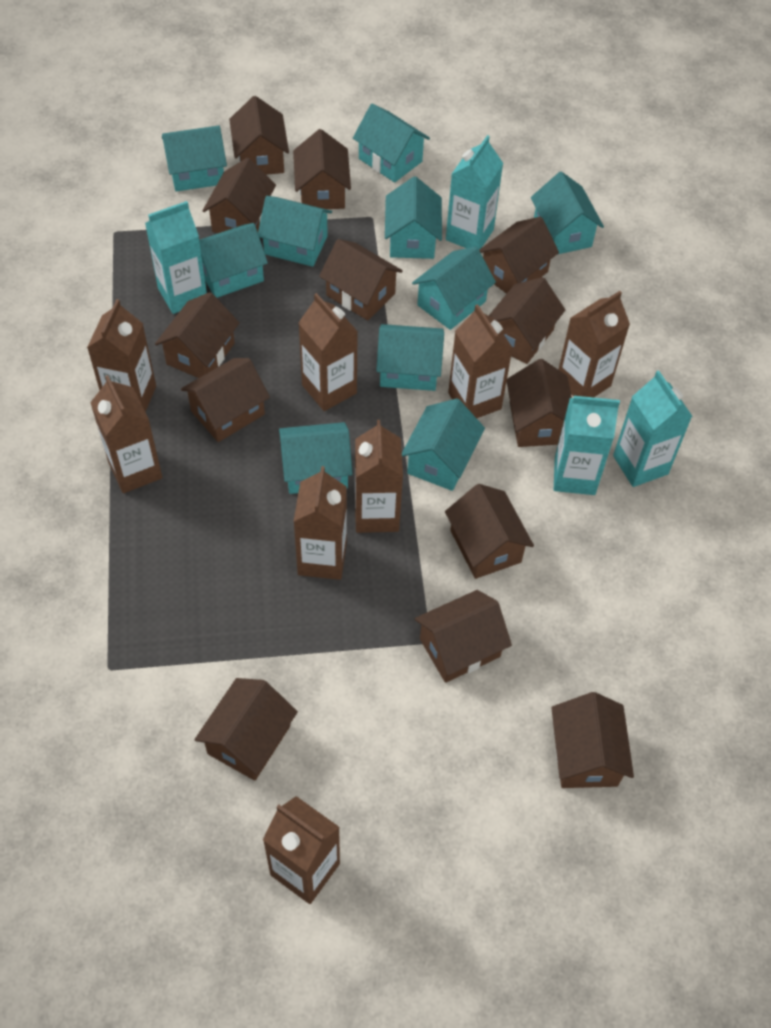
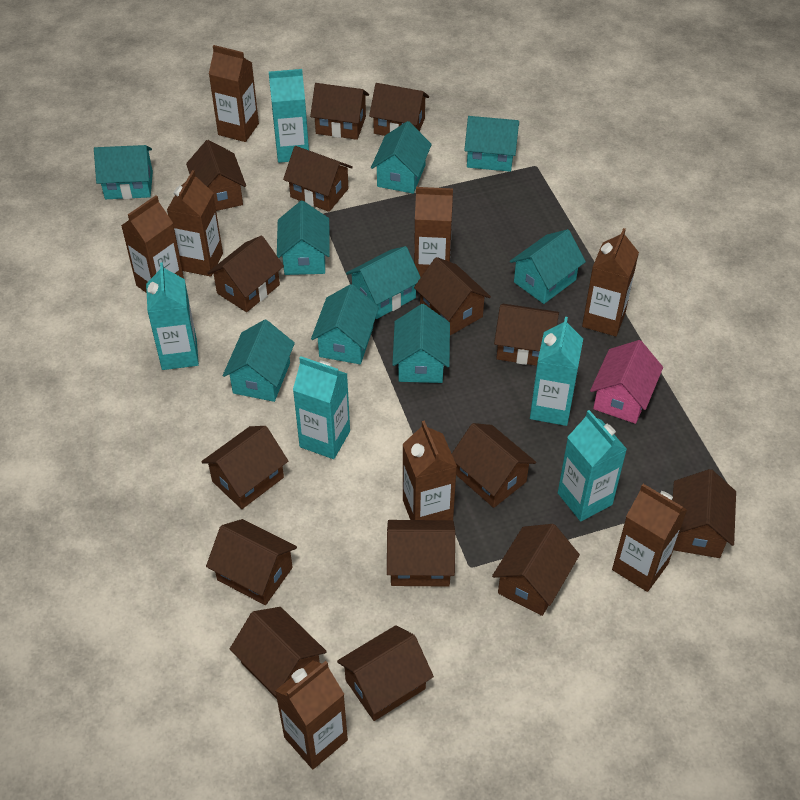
brown house: 13 -> 15
pink house: 0 -> 1
turquoise carton: 4 -> 5
turquoise house: 10 -> 9

